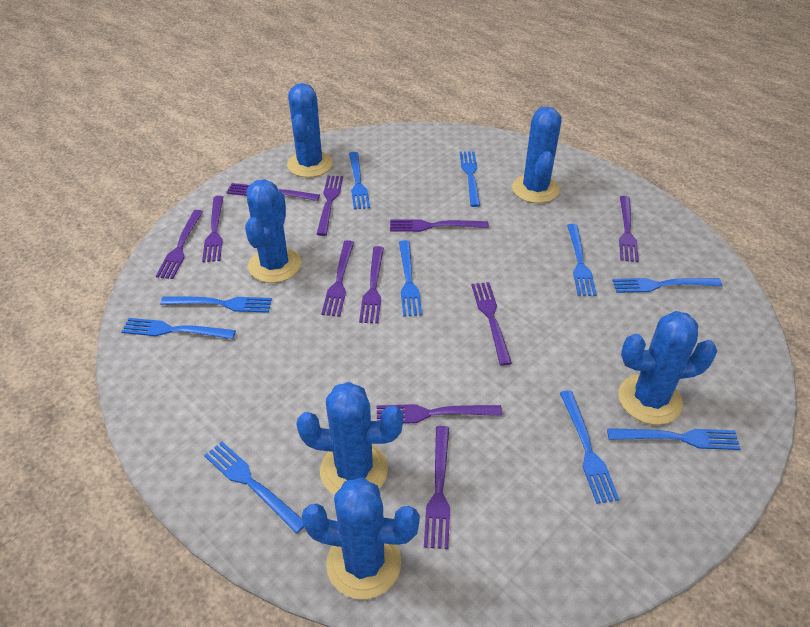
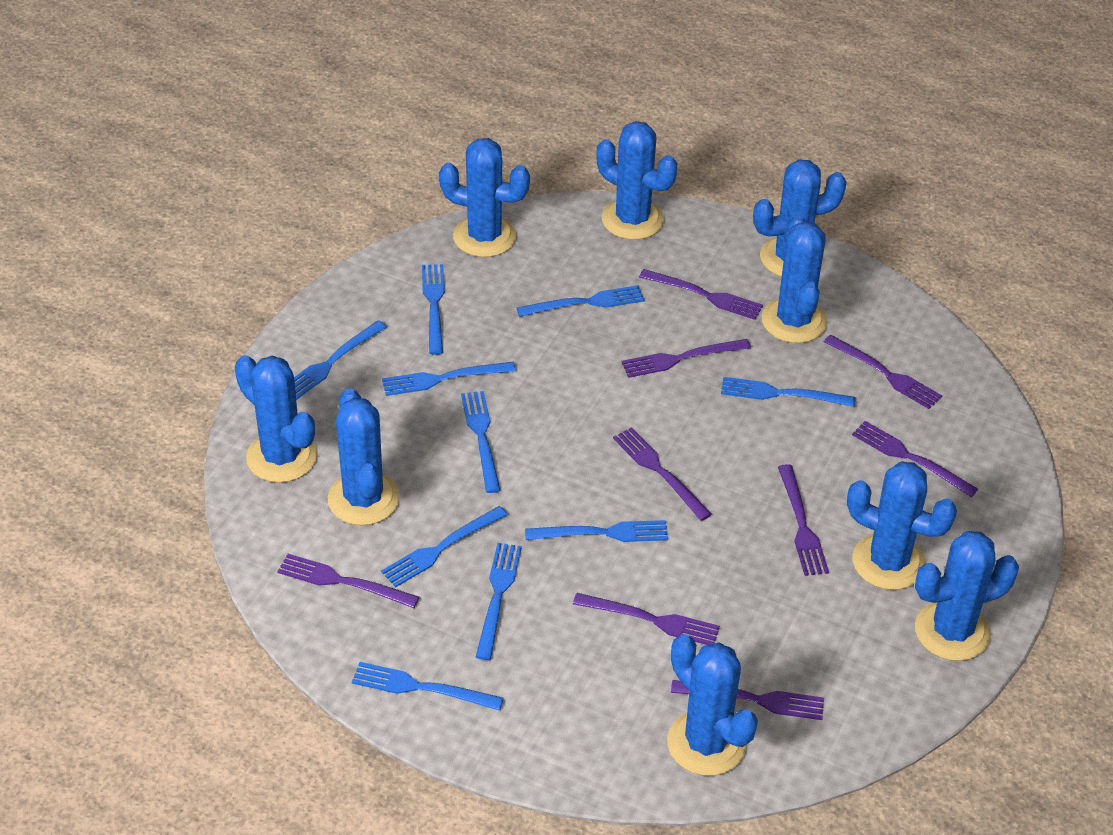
blue cactus: 6 -> 9
purple fork: 11 -> 9

